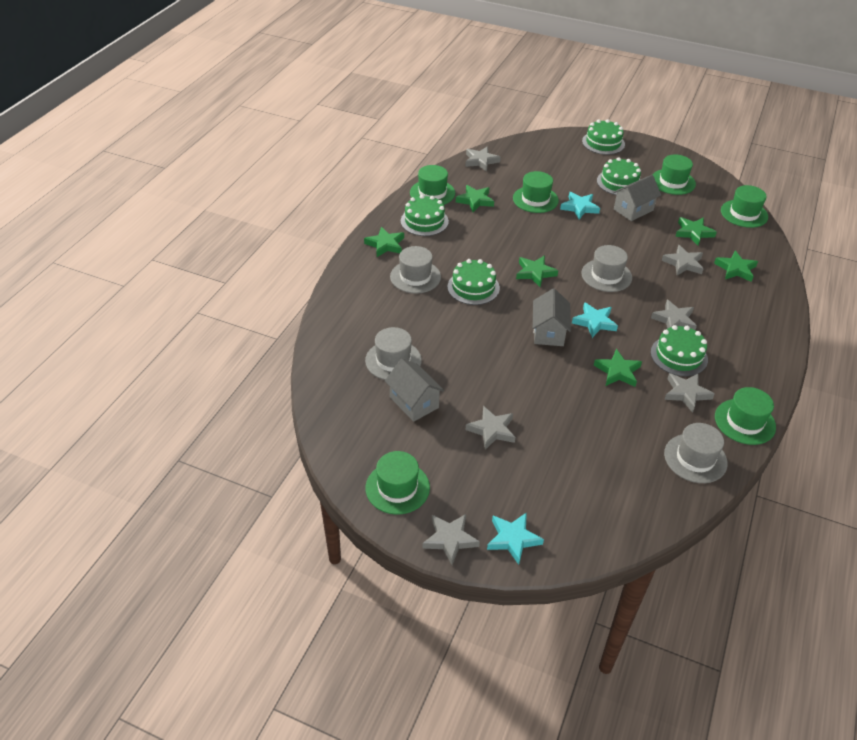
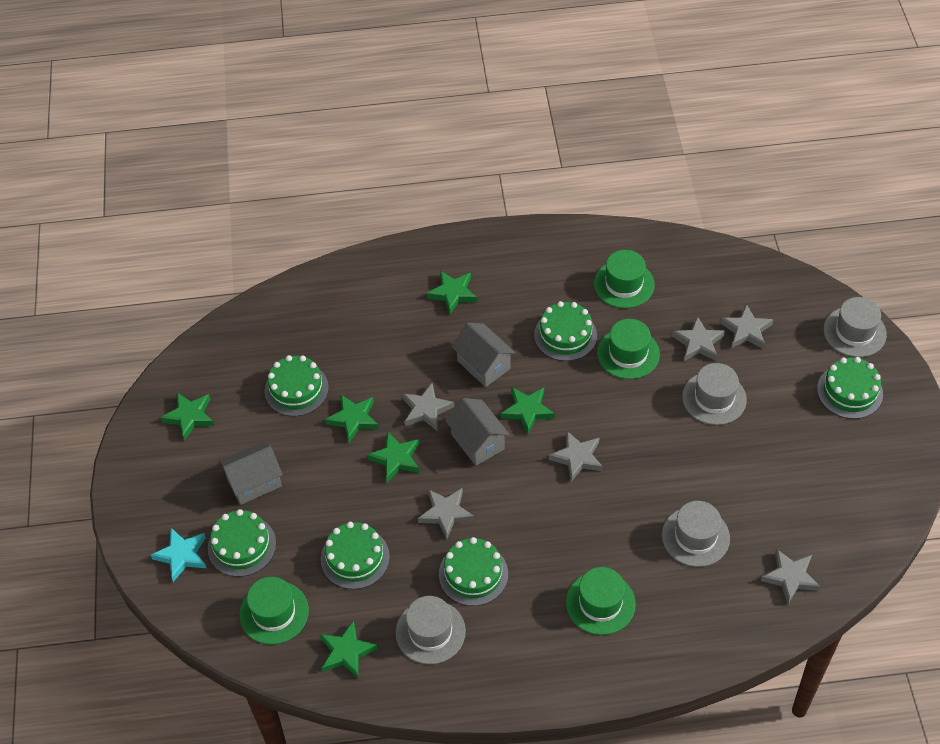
green cake: 5 -> 6
green hat: 6 -> 4
turquoise star: 3 -> 1

